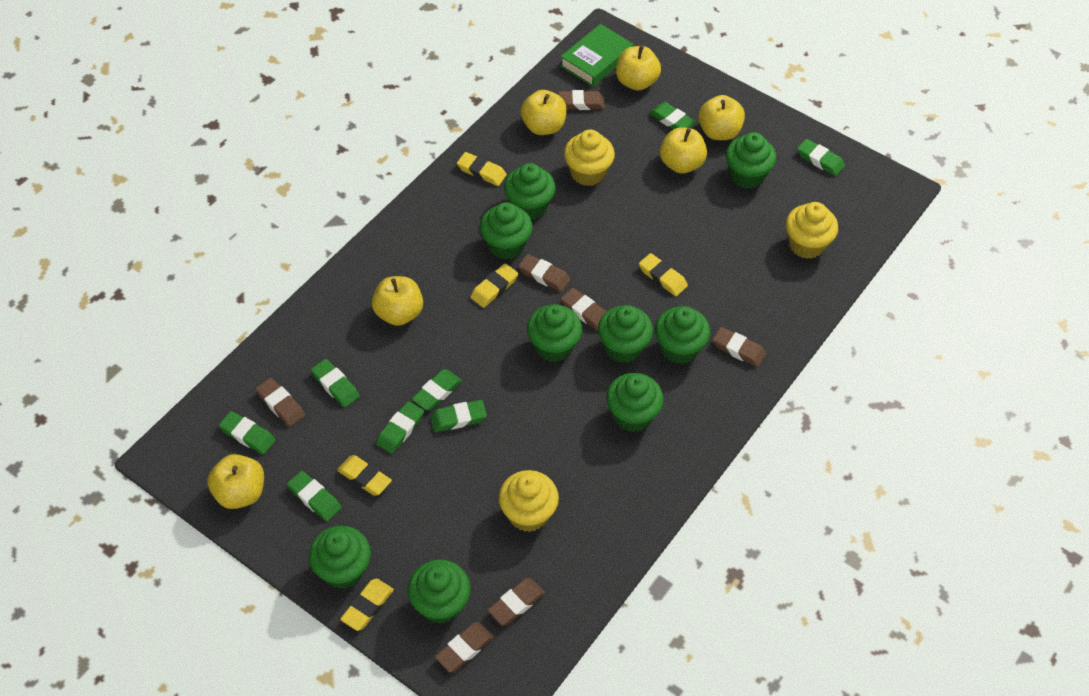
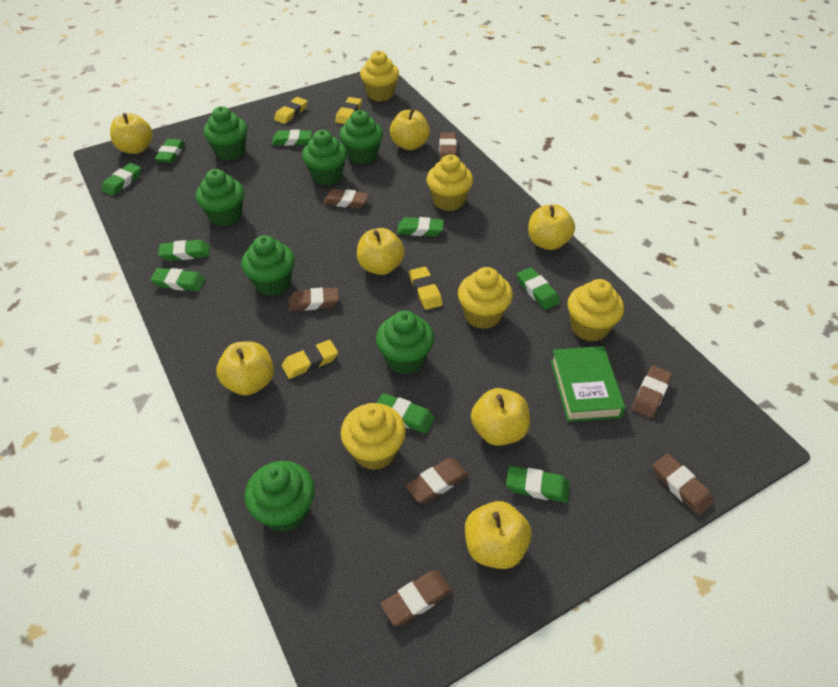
green cupcake: 9 -> 7
green eraser: 8 -> 9
yellow apple: 6 -> 7
yellow cupcake: 3 -> 5
yellow eraser: 5 -> 4

